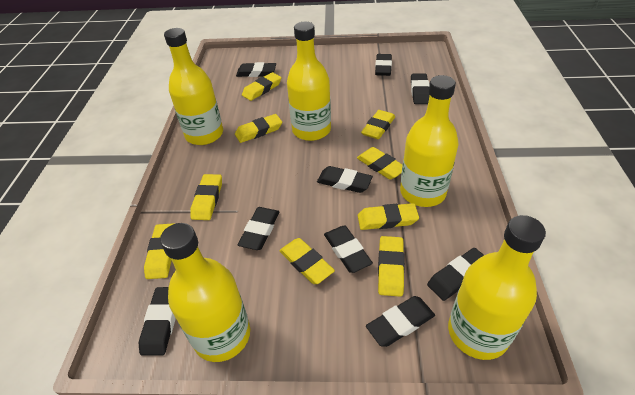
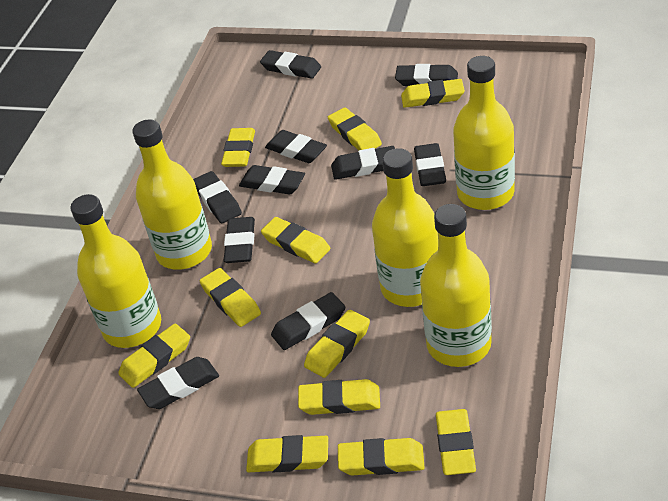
black eraser: 9 -> 10
yellow eraser: 9 -> 11

